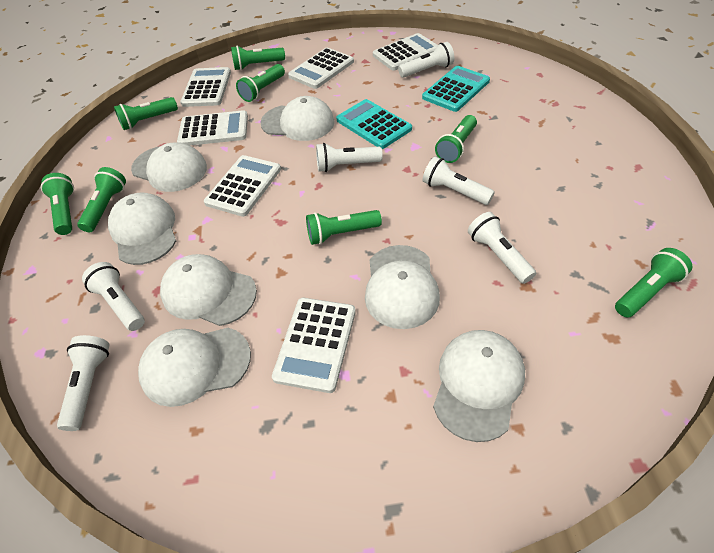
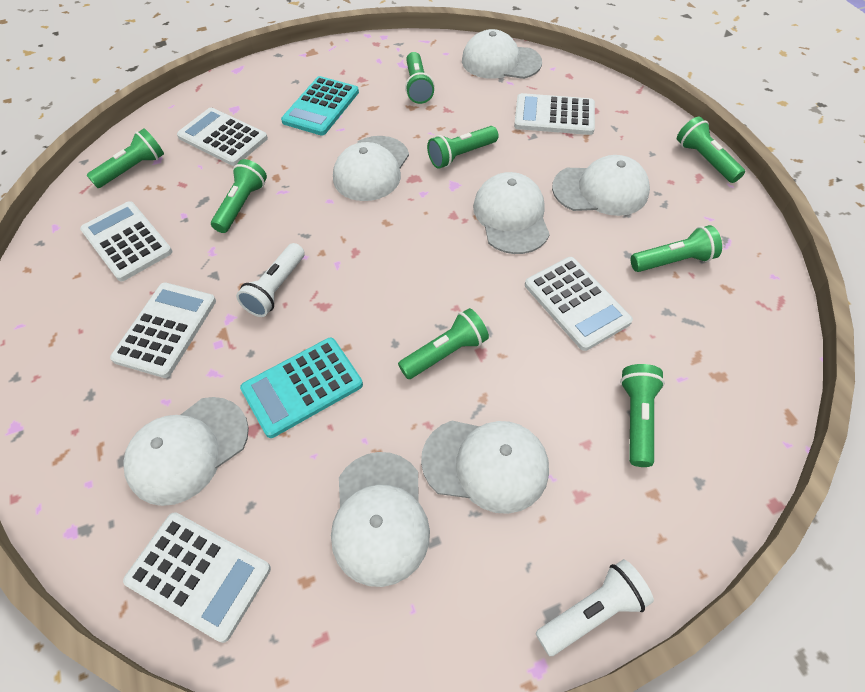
white flashlight: 6 -> 2

